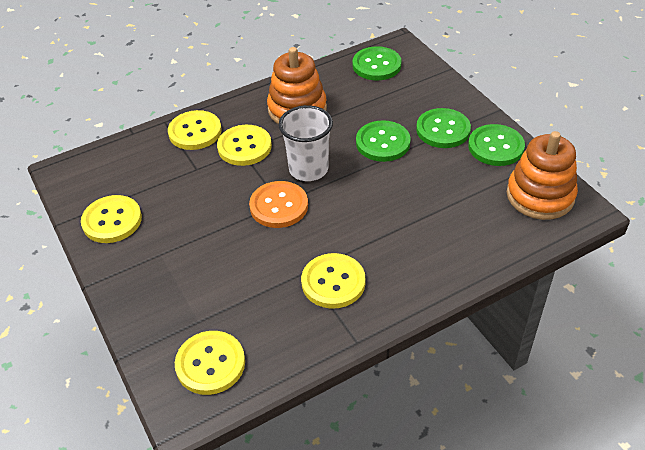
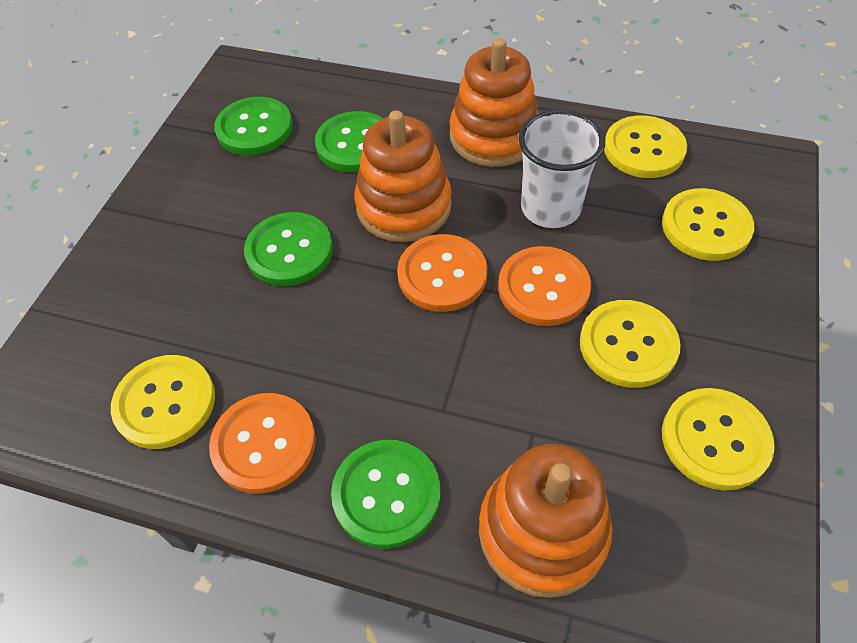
orange button: 1 -> 3
orange stacking toy: 2 -> 3

